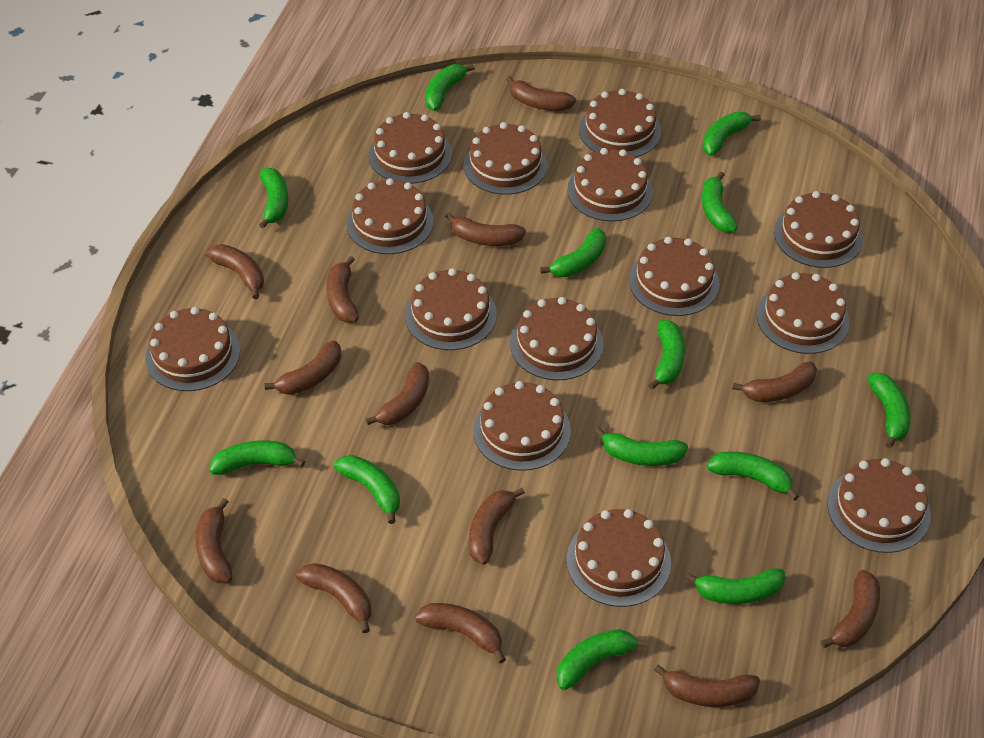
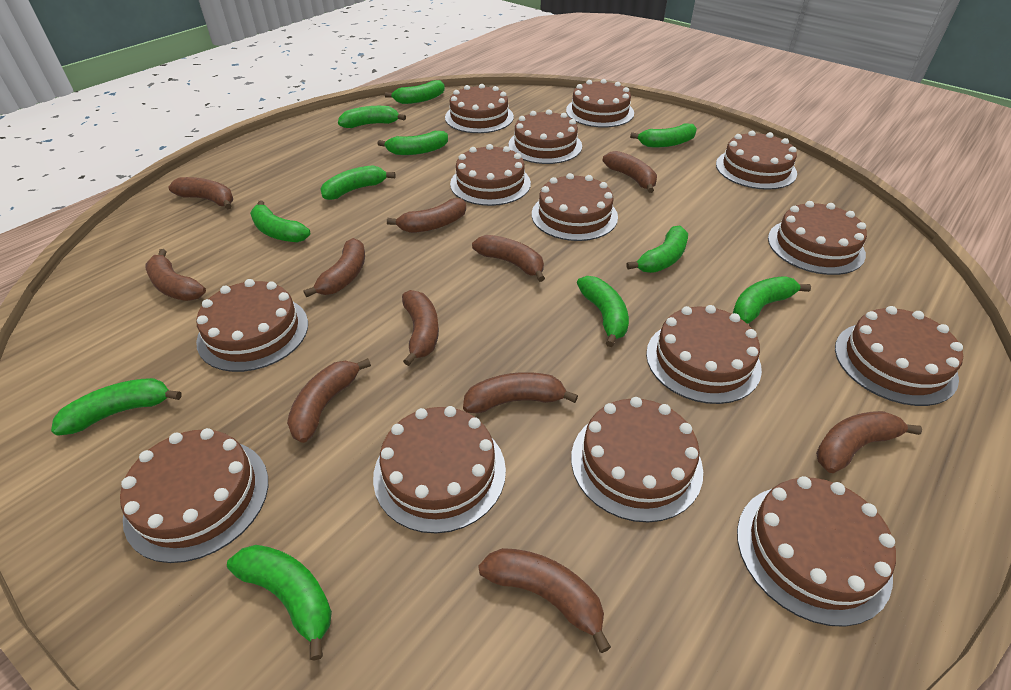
brown banana: 13 -> 11
green banana: 13 -> 11

